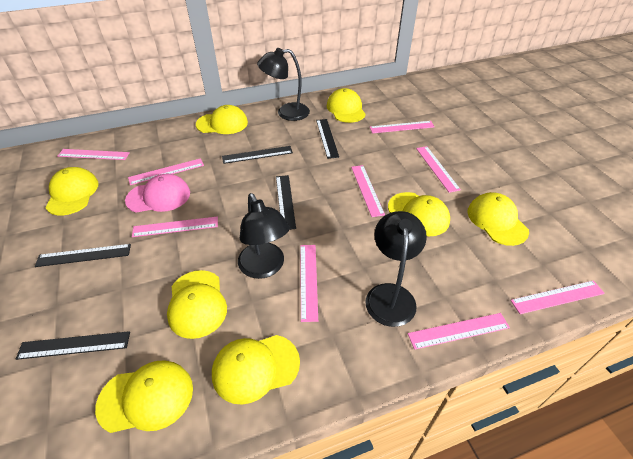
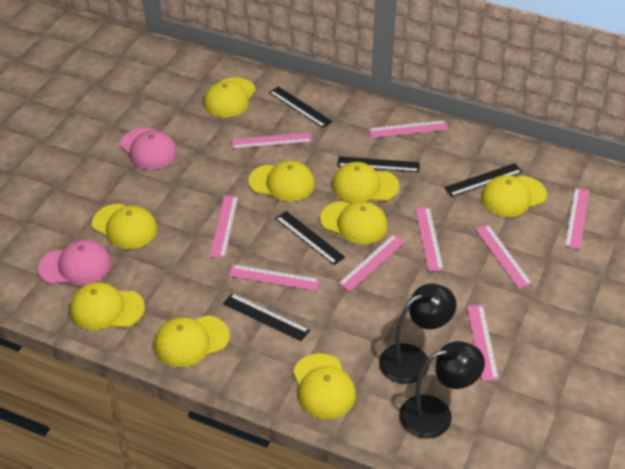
black lamp: 3 -> 2
pink cap: 1 -> 2
yellow cap: 8 -> 9

